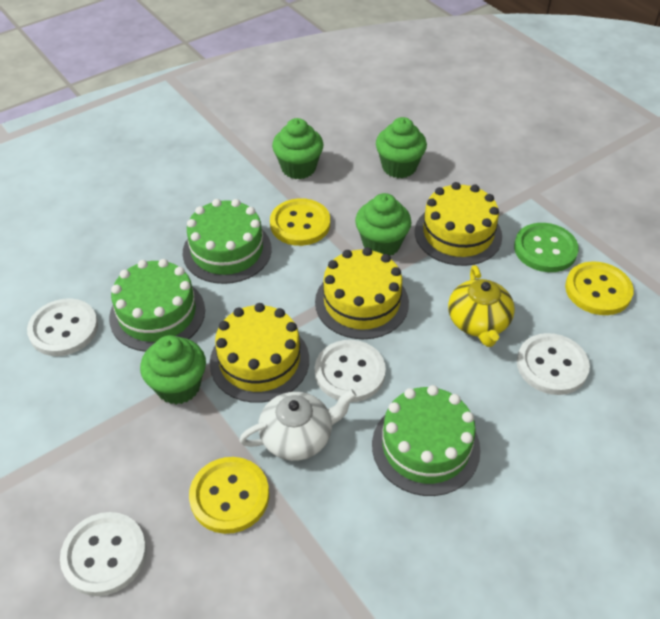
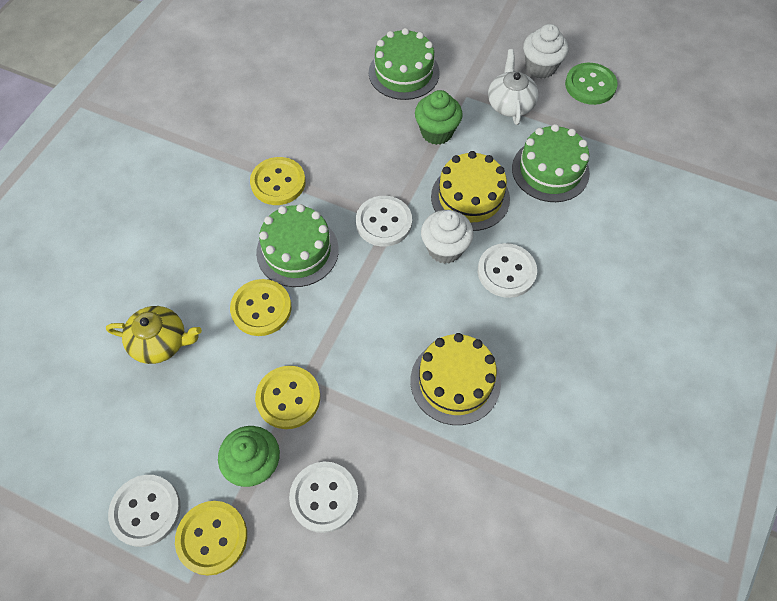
green cupcake: 4 -> 2
white cupcake: 0 -> 2
yellow button: 3 -> 4
yellow cake: 3 -> 2

